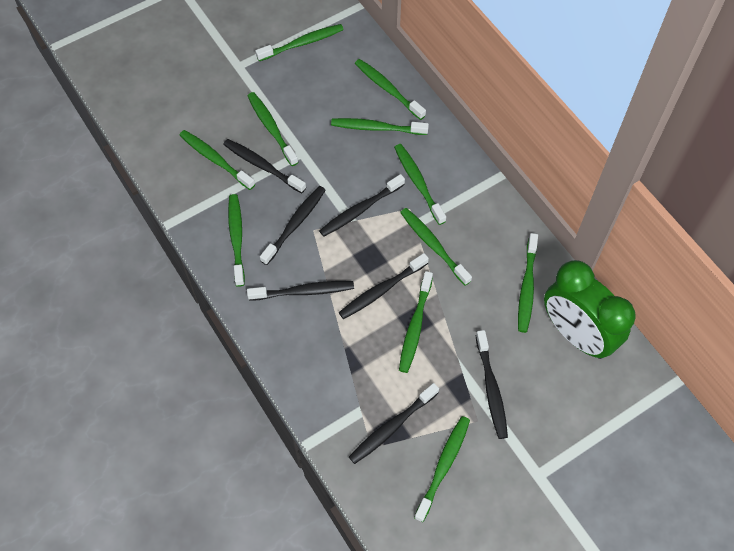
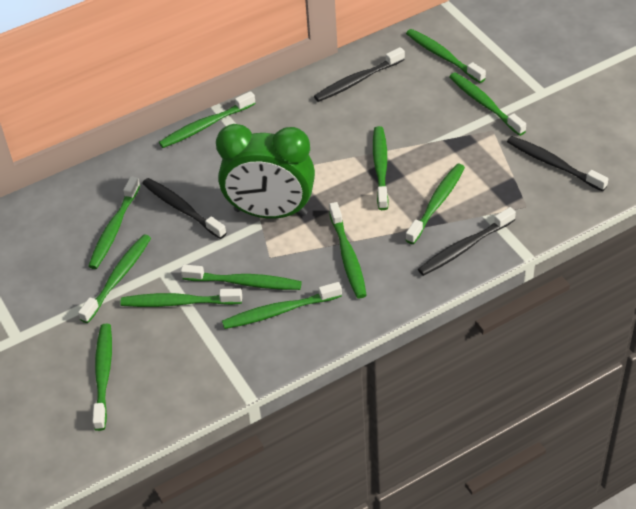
black toothbrush: 7 -> 4
green toothbrush: 11 -> 12

